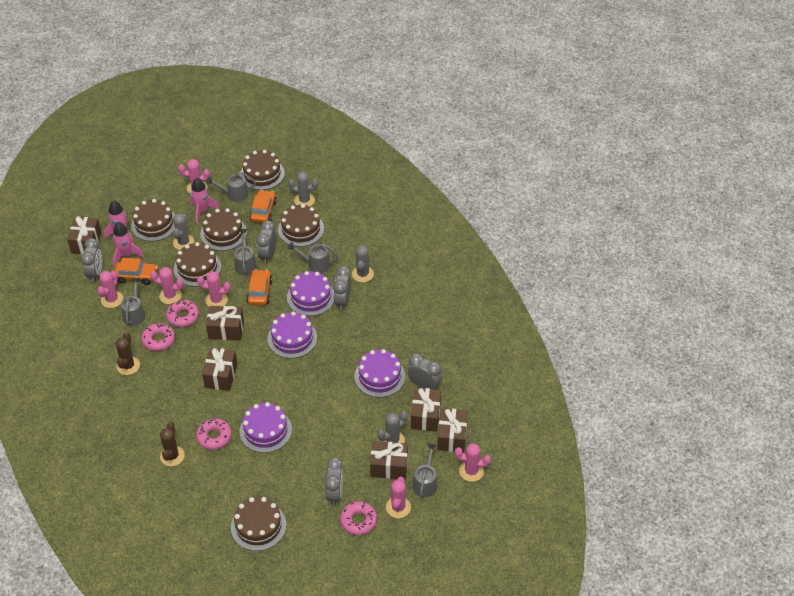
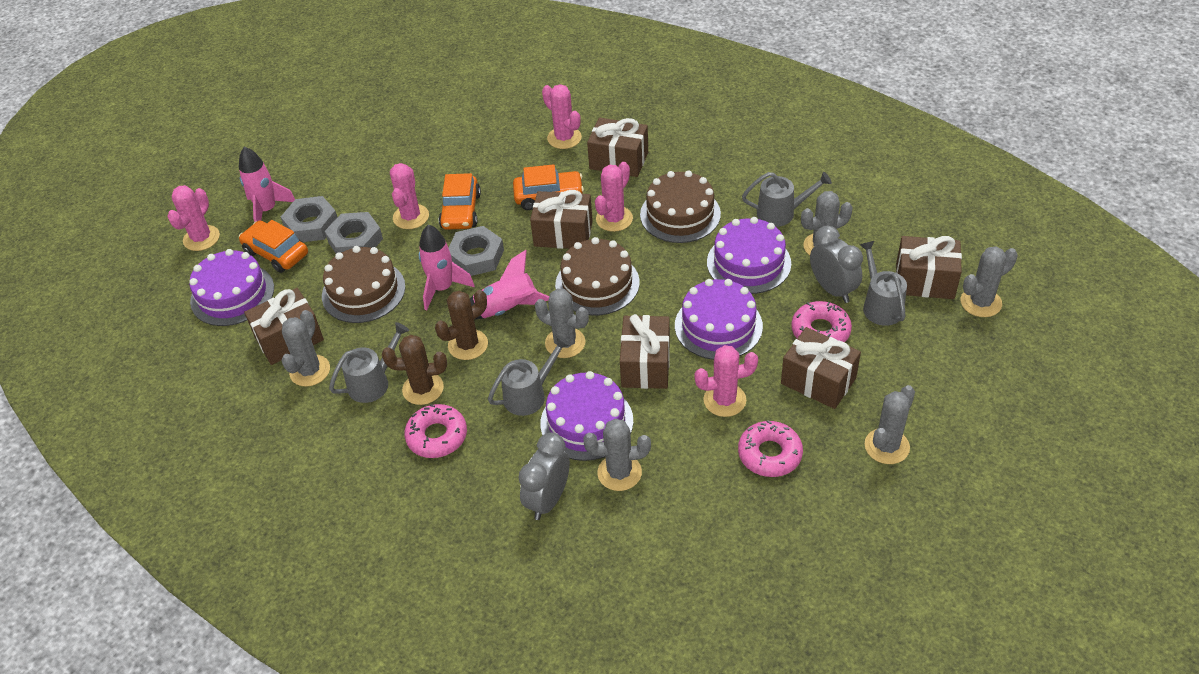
brown cake: 6 -> 3
grey cactus: 4 -> 6
grey clock: 5 -> 2
grey nut: 0 -> 3
grey watering can: 5 -> 4
pink cactus: 6 -> 5
pink donut: 4 -> 3

